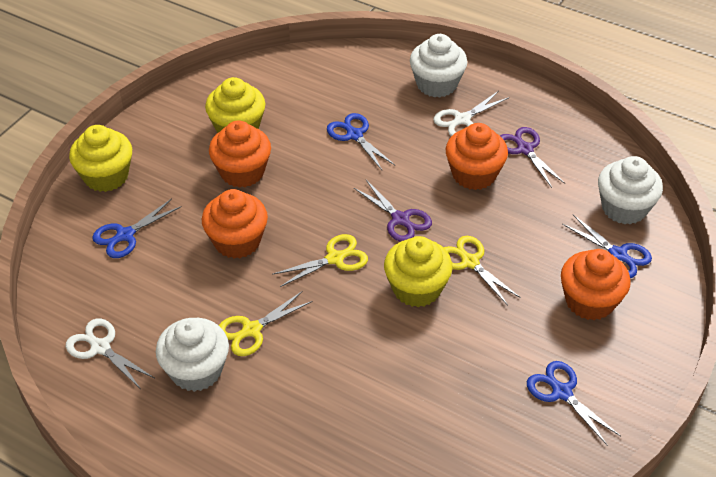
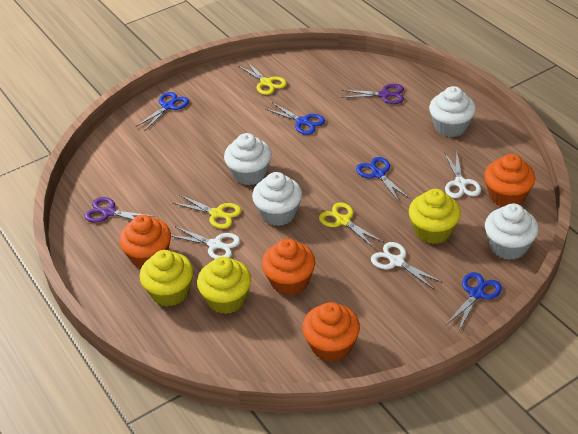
white cupcake: 3 -> 4
white scissors: 2 -> 3

